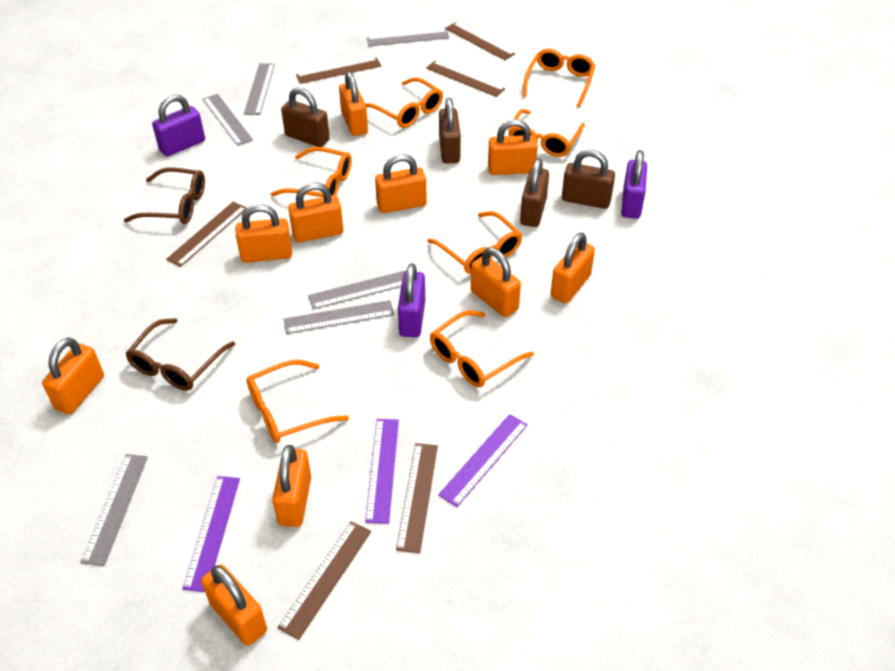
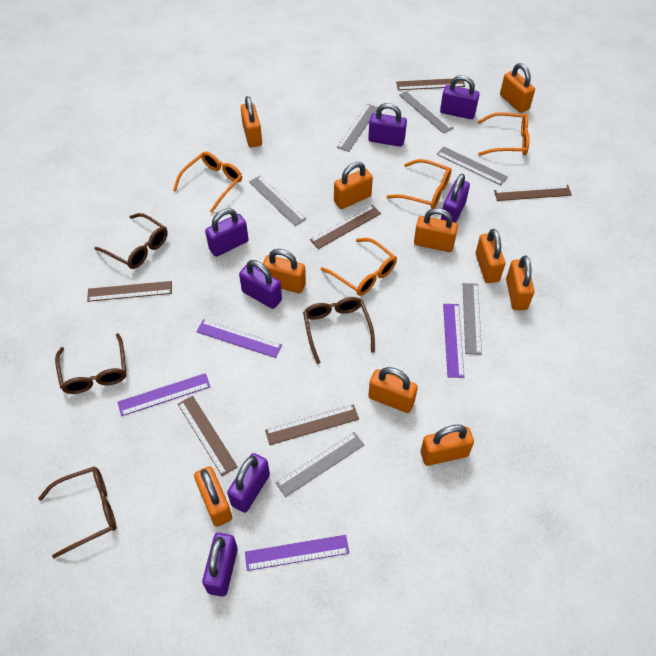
brown glasses: 2 -> 4
brown padlock: 4 -> 0
orange glasses: 7 -> 4
purple padlock: 3 -> 7
purple ruler: 3 -> 4

